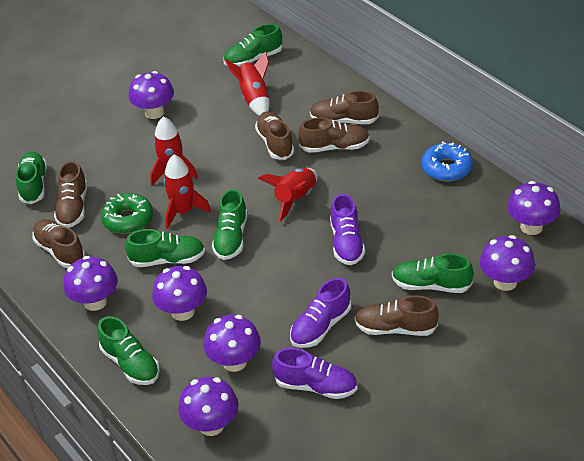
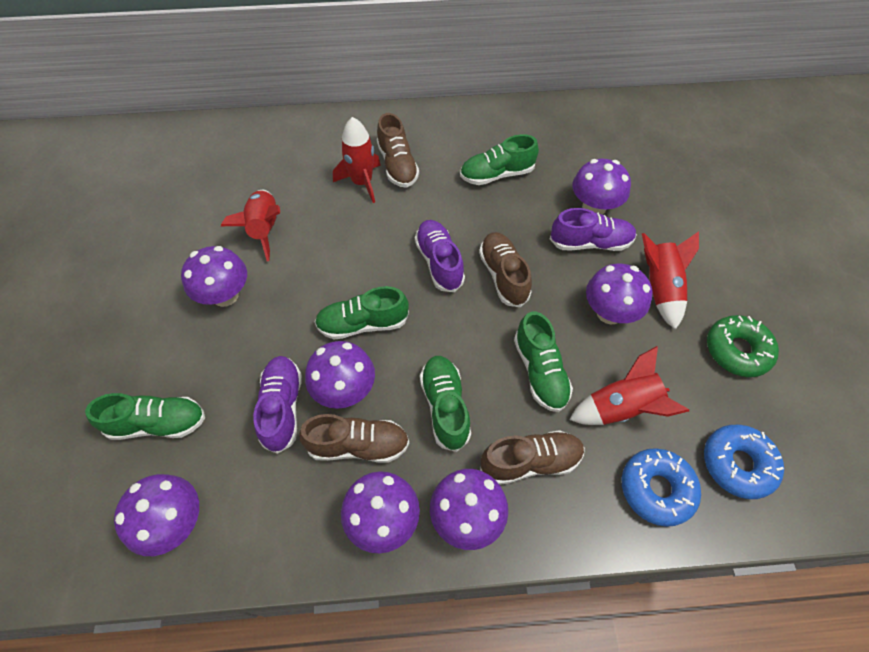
blue donut: 1 -> 2
brown shoe: 6 -> 4
green shoe: 6 -> 5

